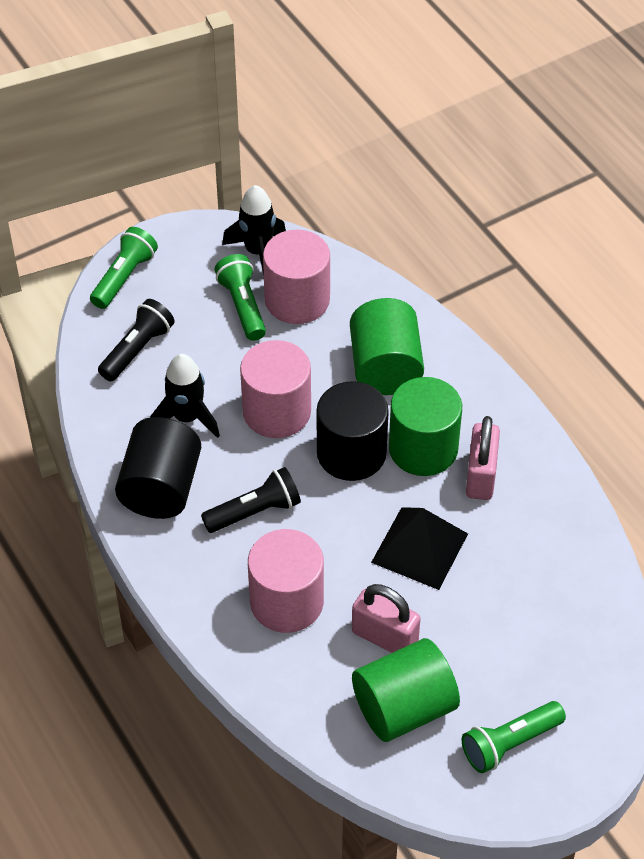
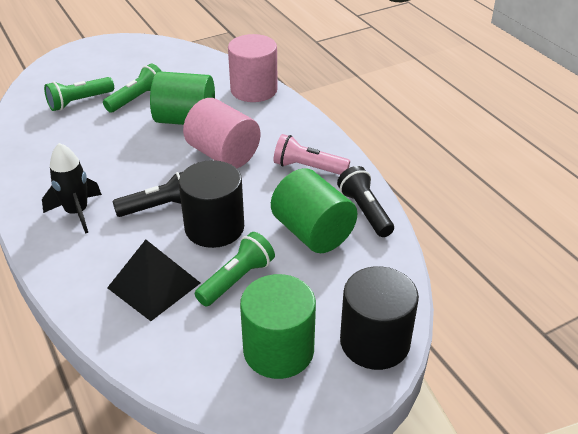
black rocket: 2 -> 1
pink cylinder: 3 -> 2
pink flashlight: 0 -> 1
pink padlock: 2 -> 0

